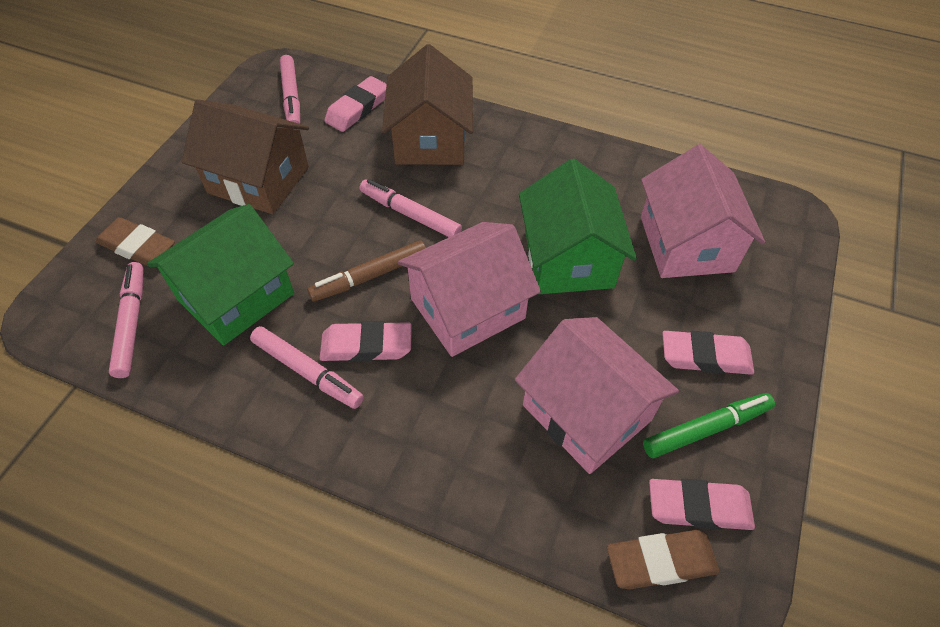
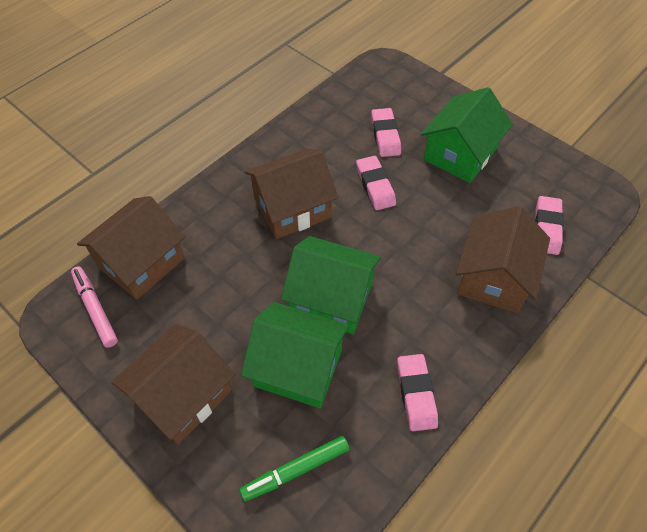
brown eraser: 2 -> 0
brown house: 2 -> 4
brown marker: 1 -> 0
green house: 2 -> 3
pink house: 3 -> 0
pink marker: 4 -> 1

